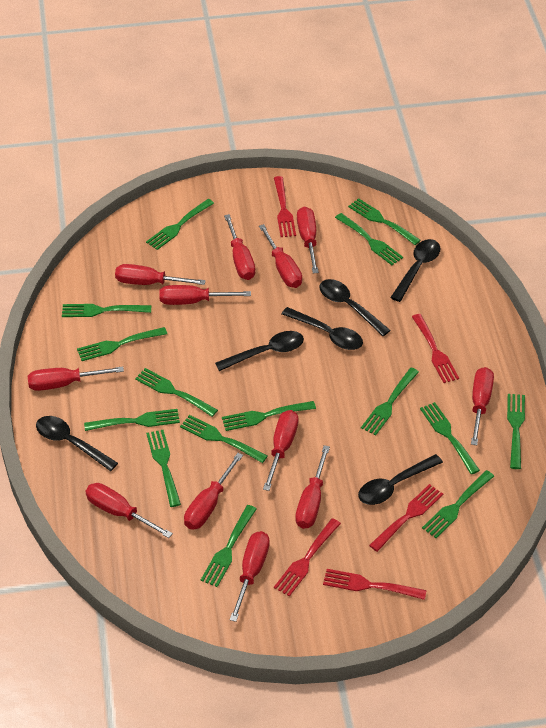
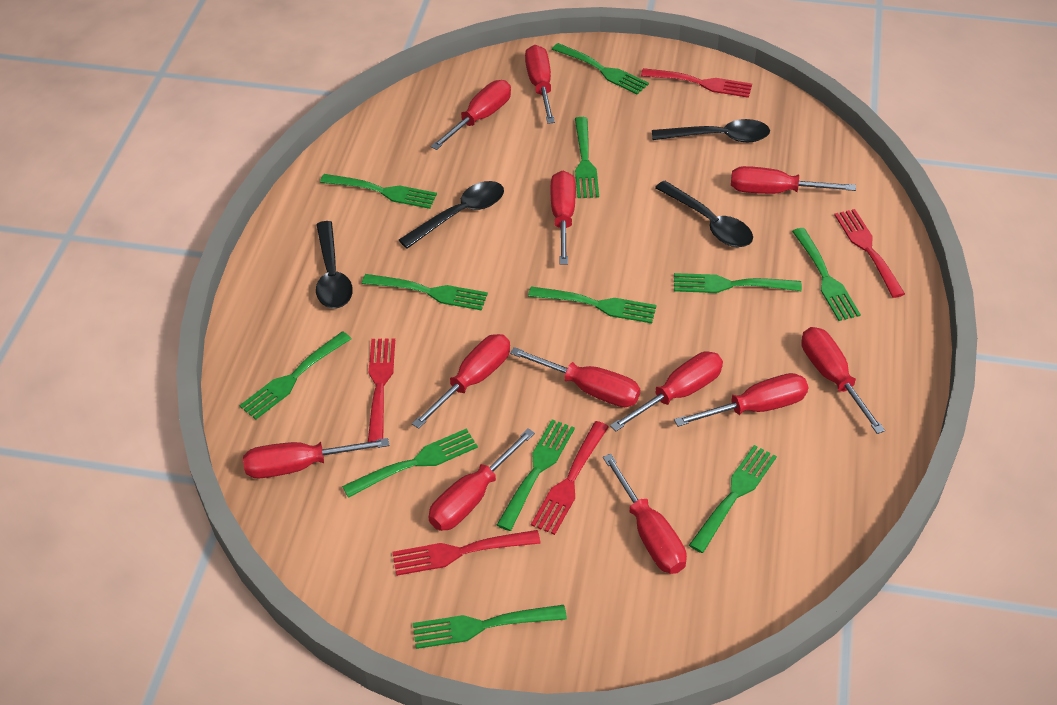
black spoon: 6 -> 4
green fork: 15 -> 12

